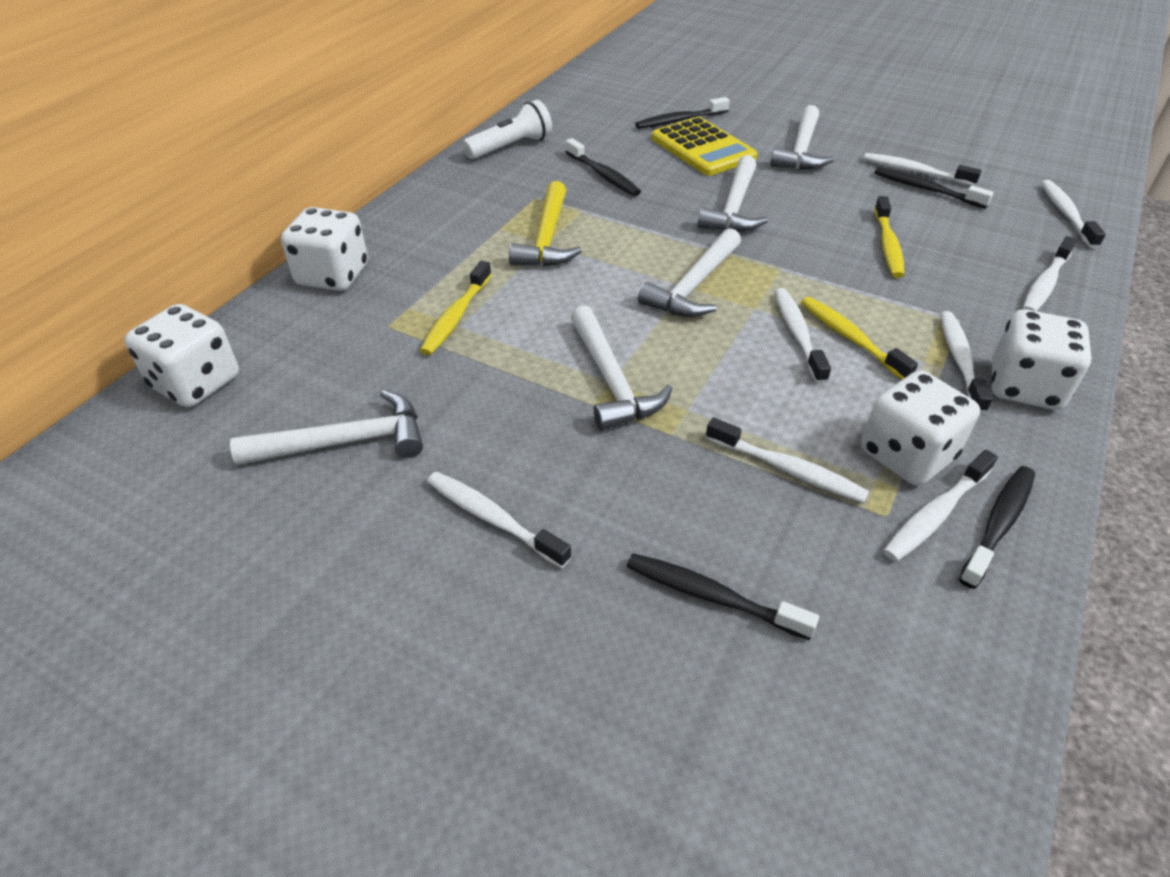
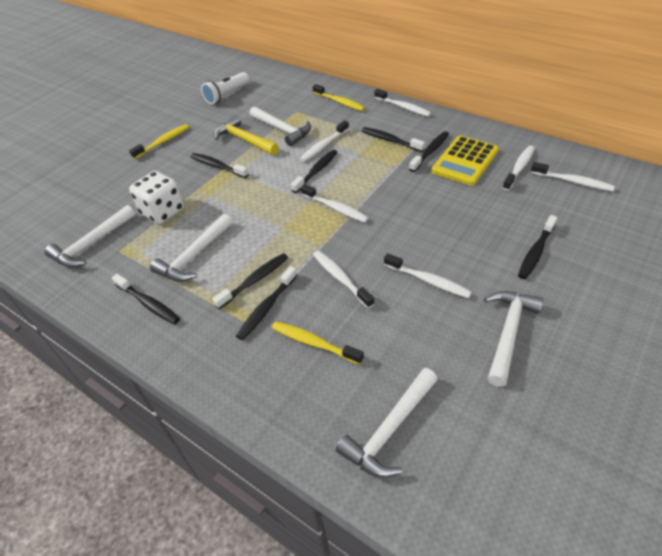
black toothbrush: 5 -> 8
white dice: 4 -> 1
white toothbrush: 8 -> 7

